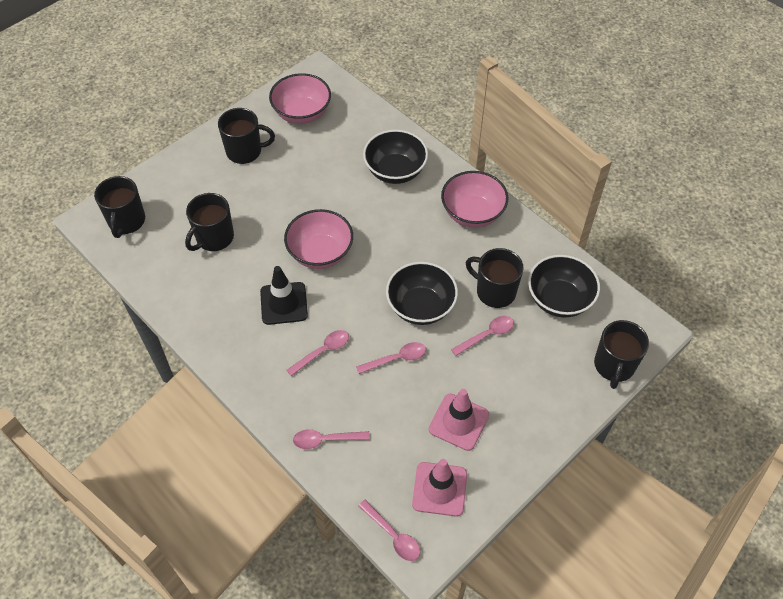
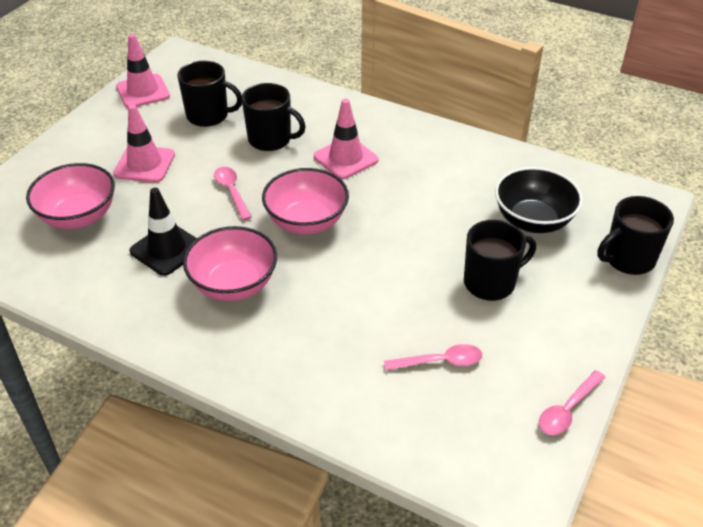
black bowl: 3 -> 1
black mug: 5 -> 4
pink spoon: 5 -> 3
pink traffic cone: 2 -> 3

